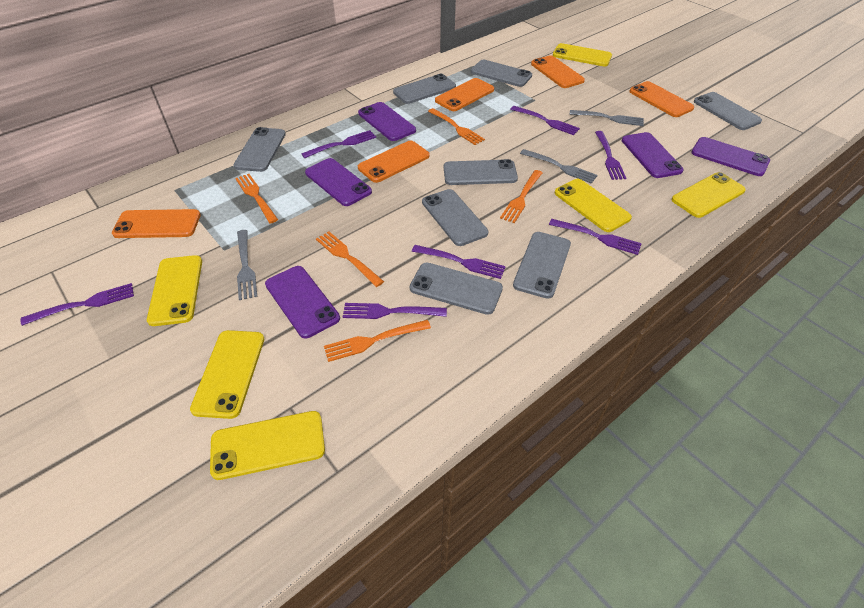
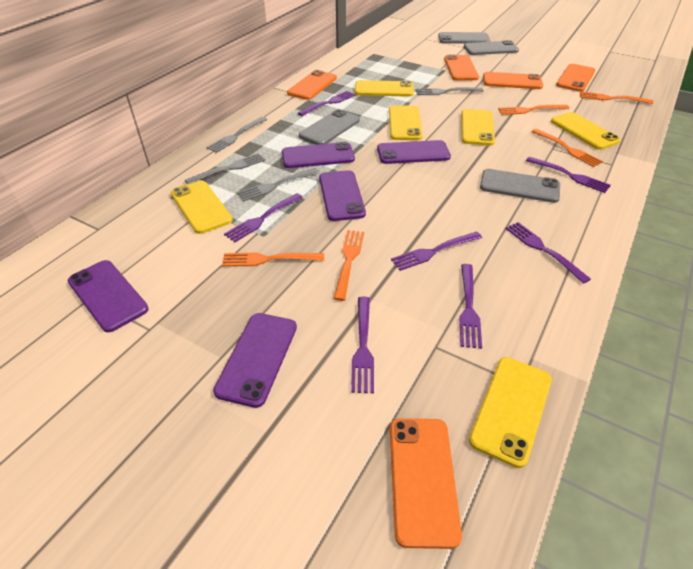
grey fork: 3 -> 4
grey phone: 8 -> 4

